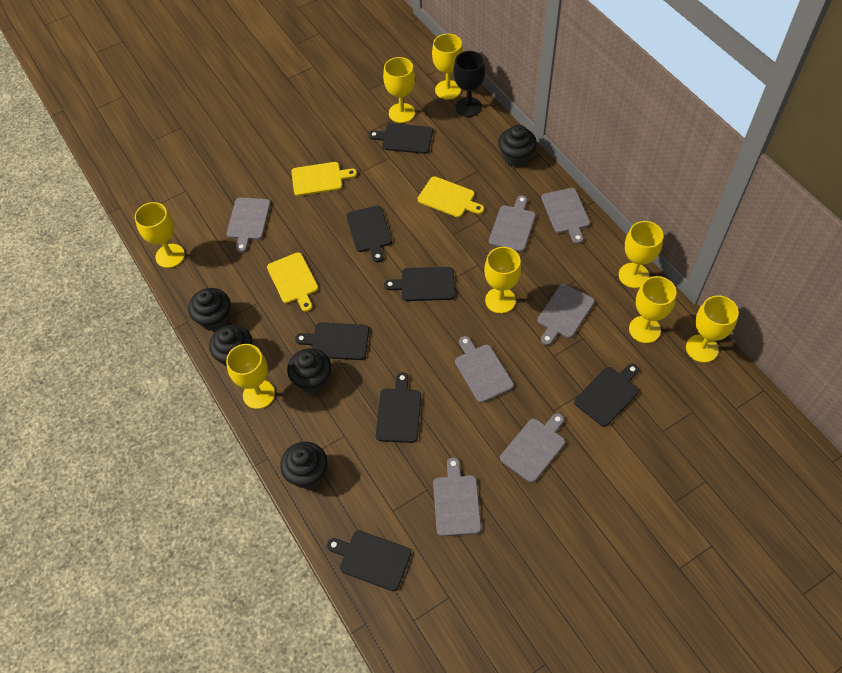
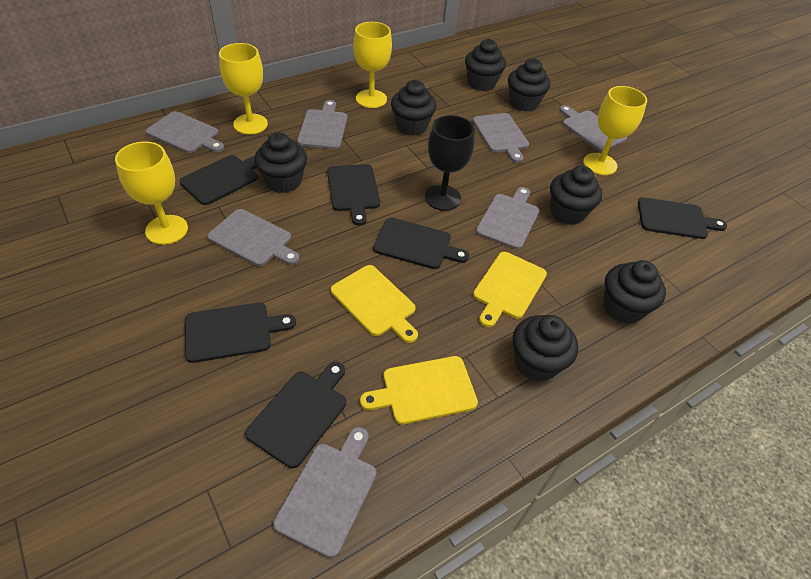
black cupcake: 5 -> 7
black cutting board: 7 -> 6
yellow goblet: 8 -> 4

